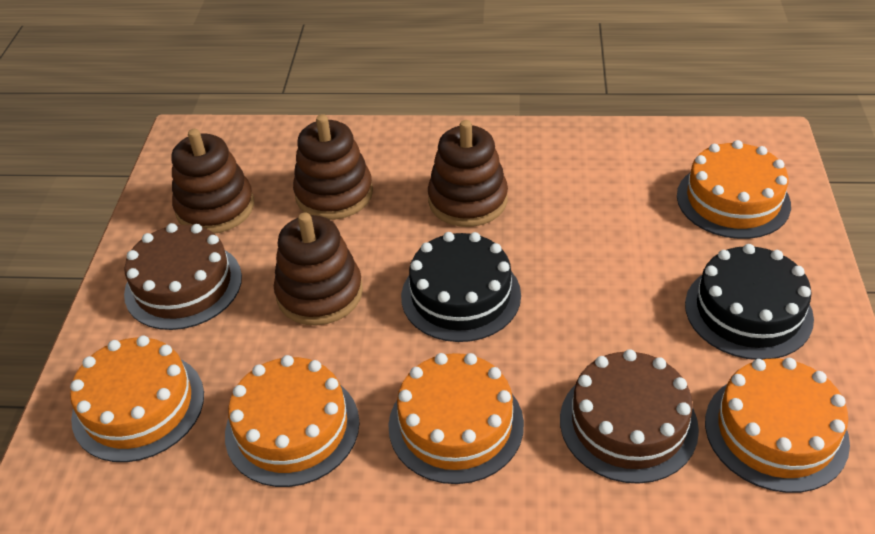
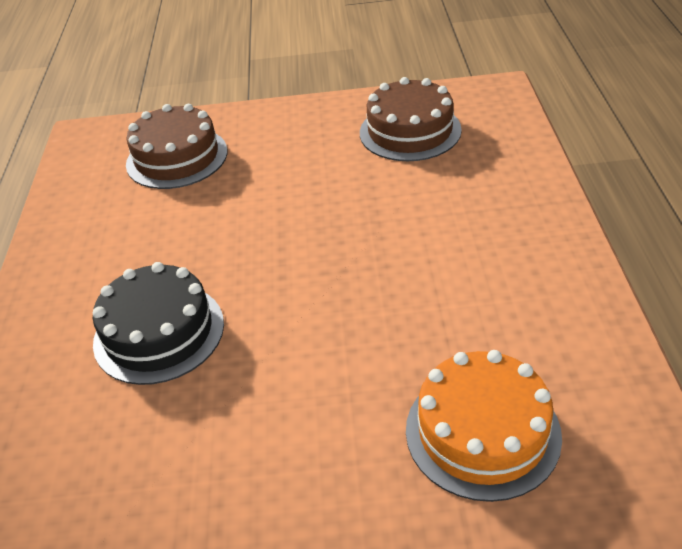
black cake: 2 -> 1
brown stacking toy: 4 -> 0
orange cake: 5 -> 1

